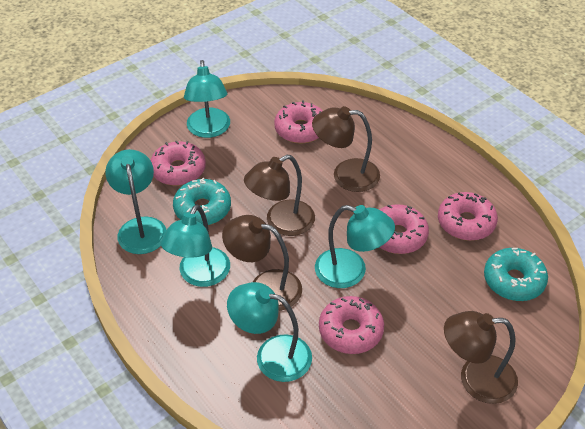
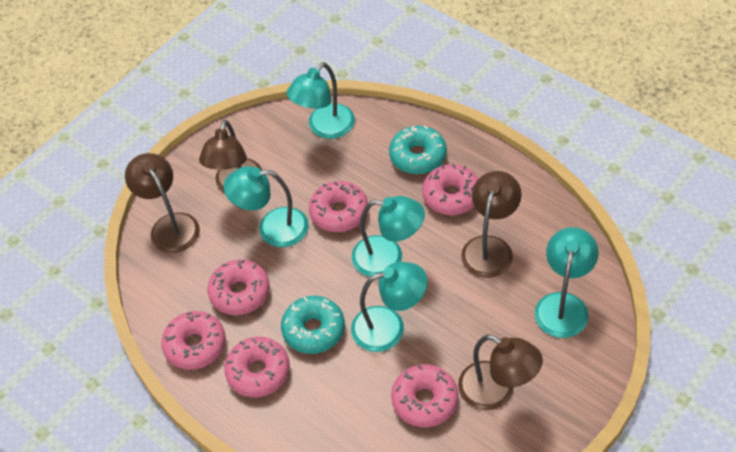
pink donut: 5 -> 6

